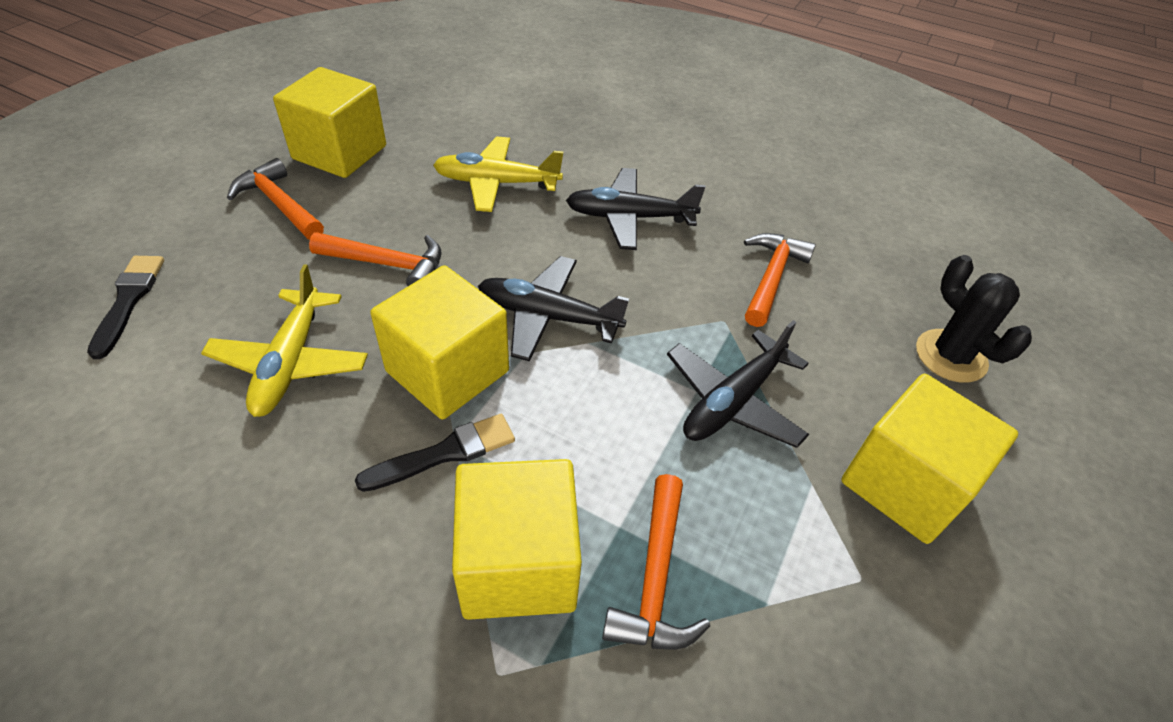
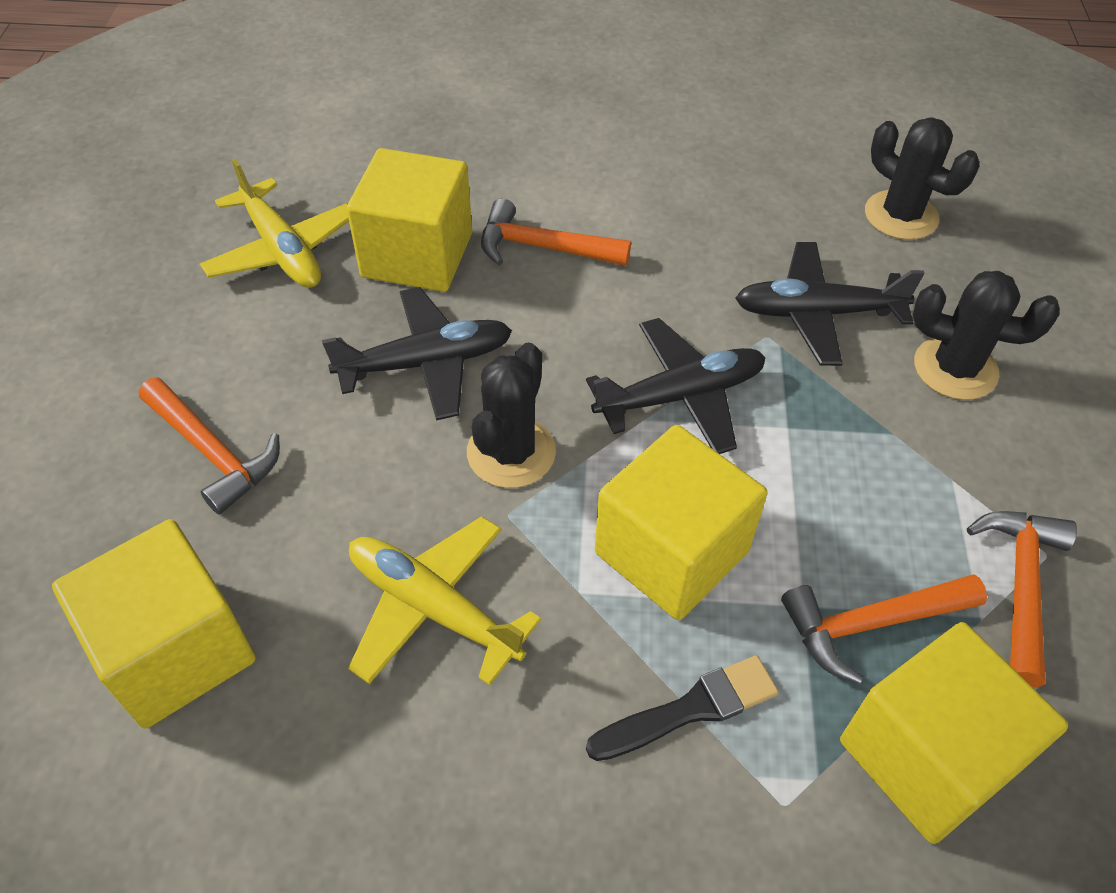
black brush: 2 -> 1
black cactus: 1 -> 3

